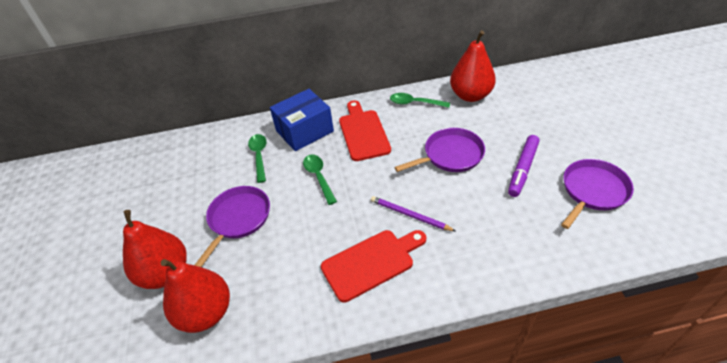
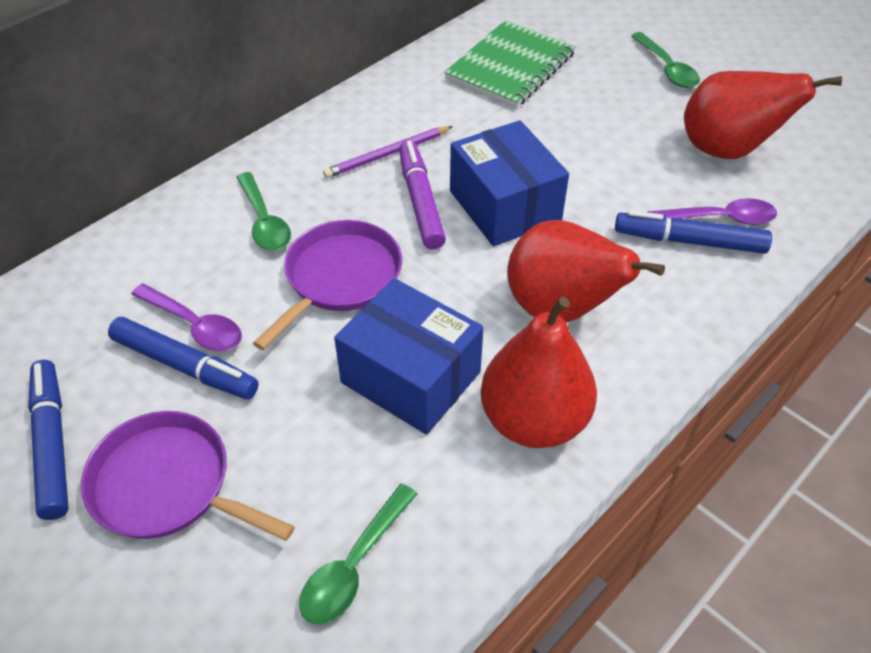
blue box: 1 -> 2
blue marker: 0 -> 3
green notebook: 0 -> 1
purple pan: 3 -> 2
purple spoon: 0 -> 2
red cutting board: 2 -> 0

